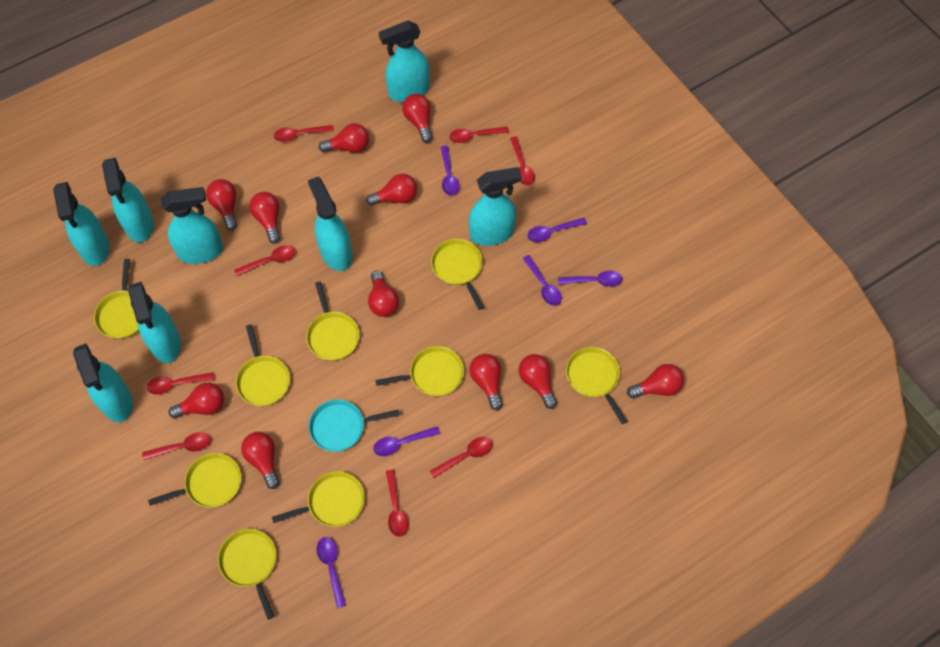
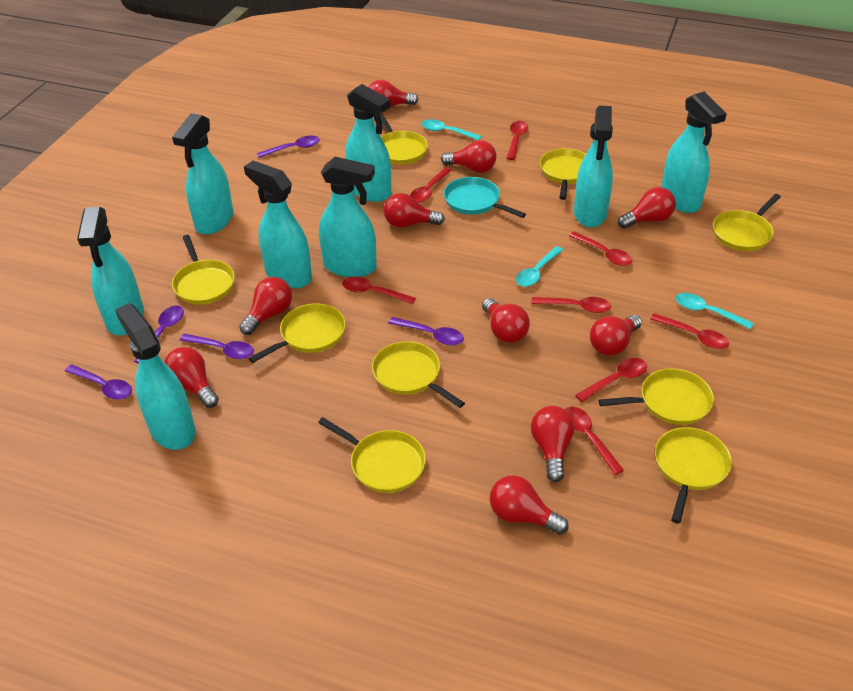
purple spoon: 6 -> 5
red light bulb: 11 -> 10
turquoise spoon: 0 -> 3

